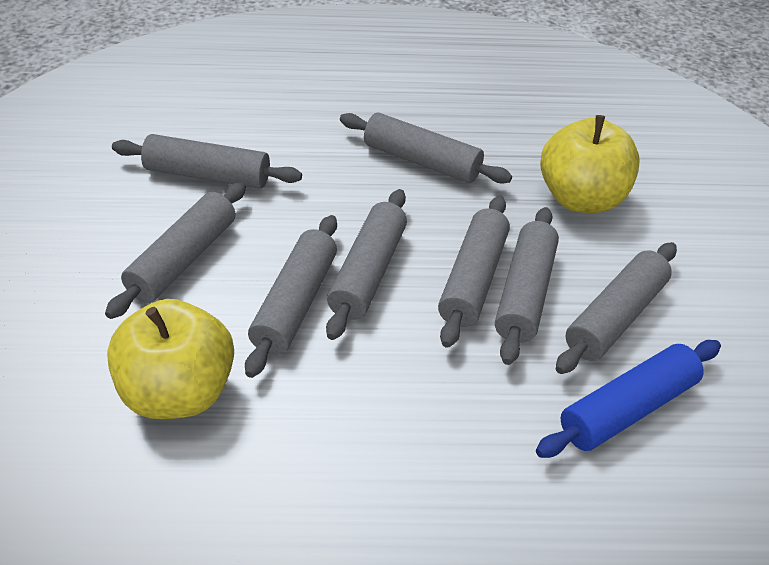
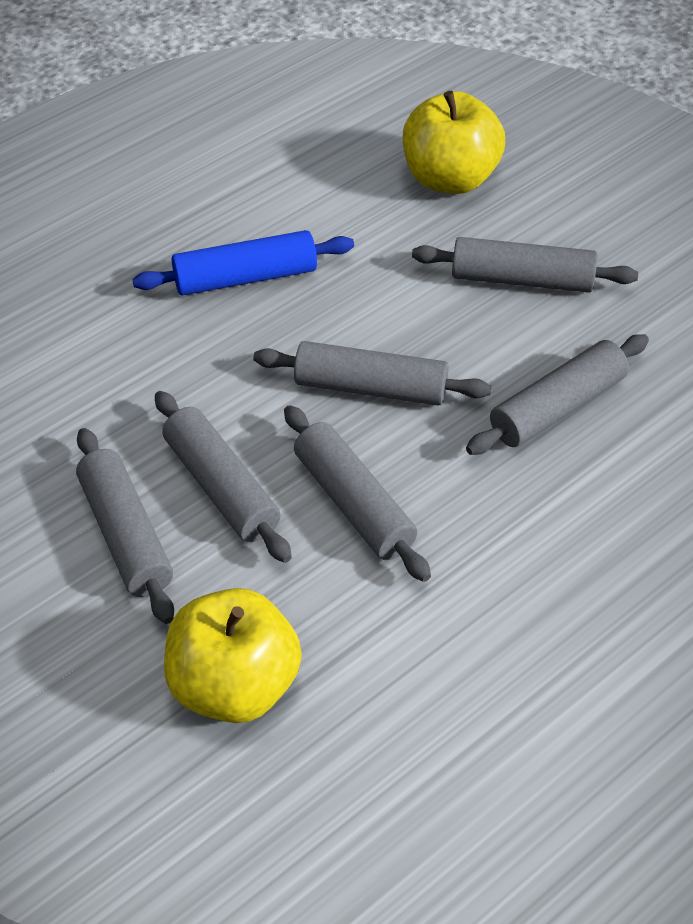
grey rolling pin: 8 -> 6

